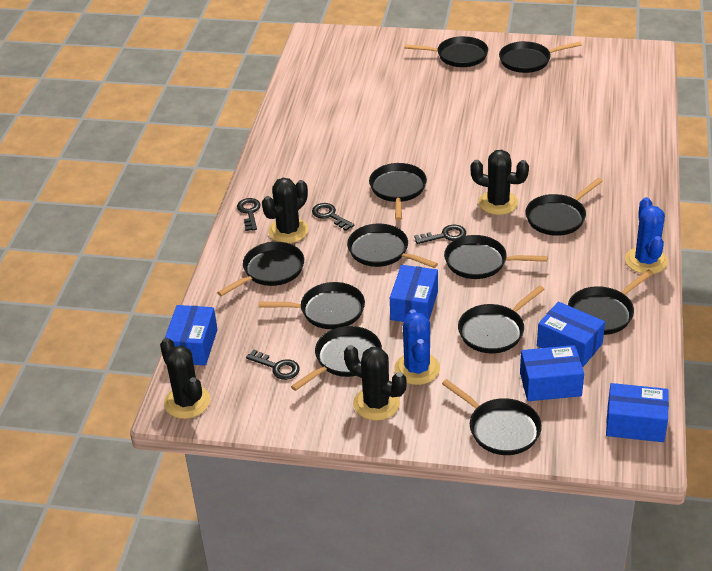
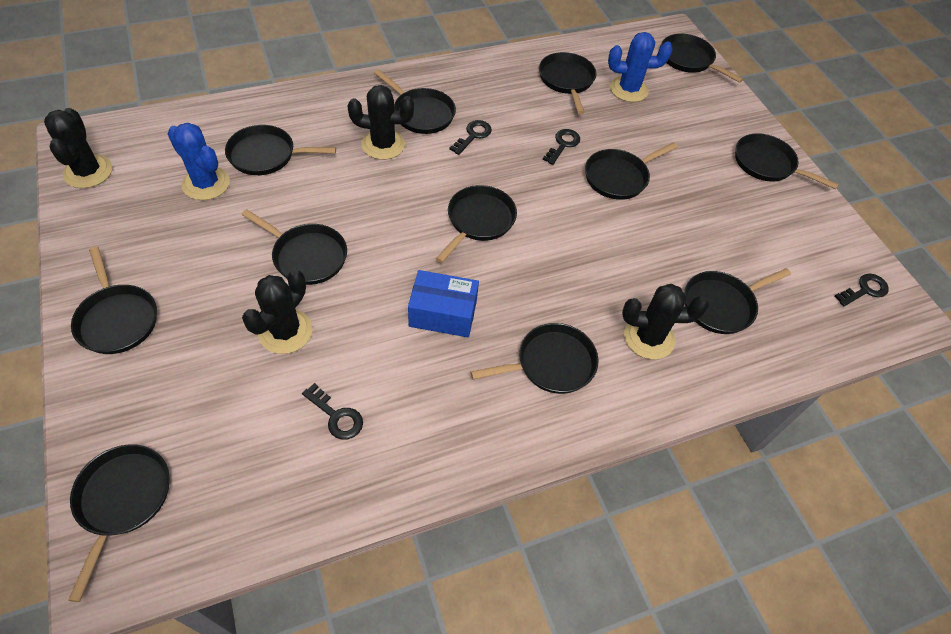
blue box: 5 -> 1

